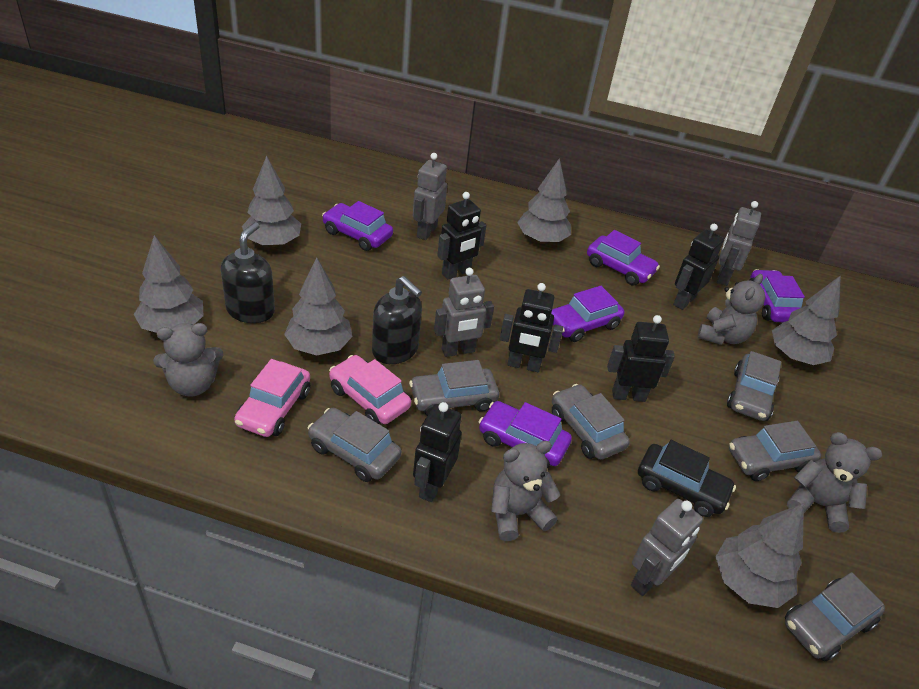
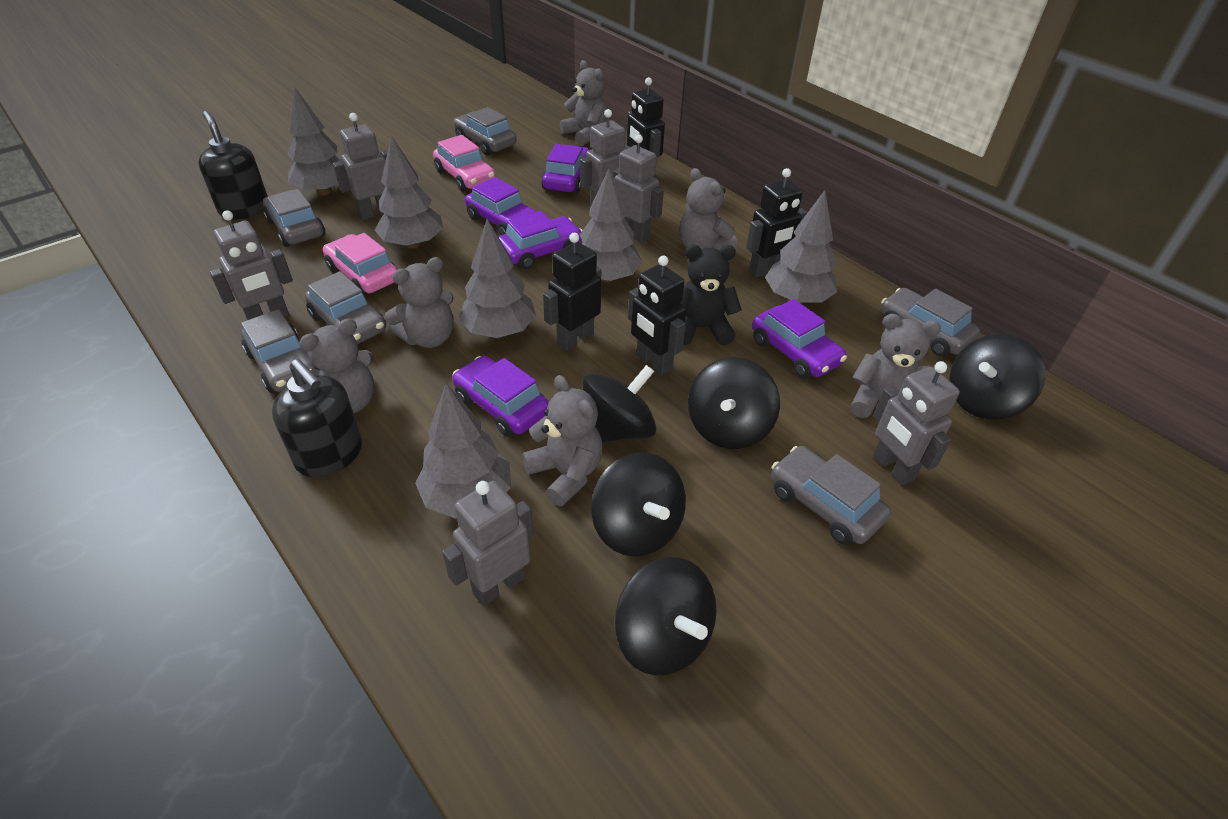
black car: 1 -> 0
black robot: 5 -> 4
black spinning top: 0 -> 5
black teddy bear: 0 -> 1
grey robot: 4 -> 6
grey teddy bear: 4 -> 6

